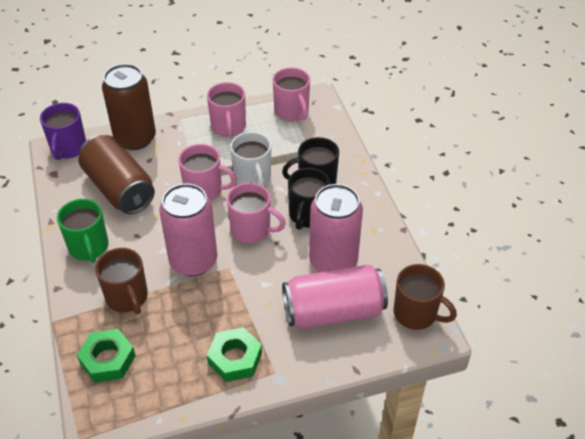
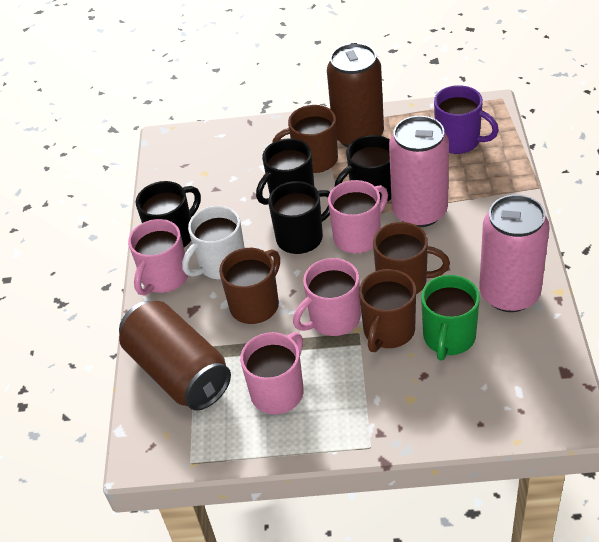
black mug: 2 -> 4
brown mug: 2 -> 4
green nut: 2 -> 0
pink can: 3 -> 2

